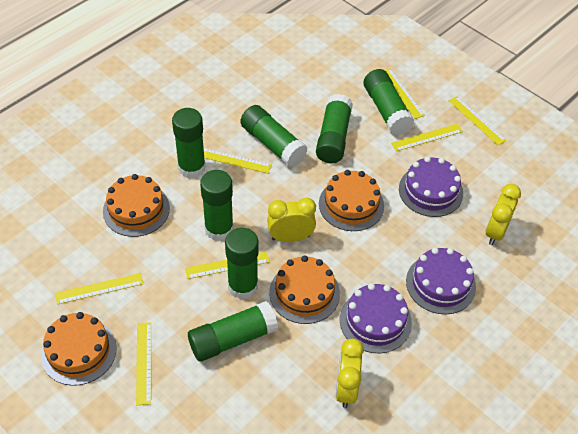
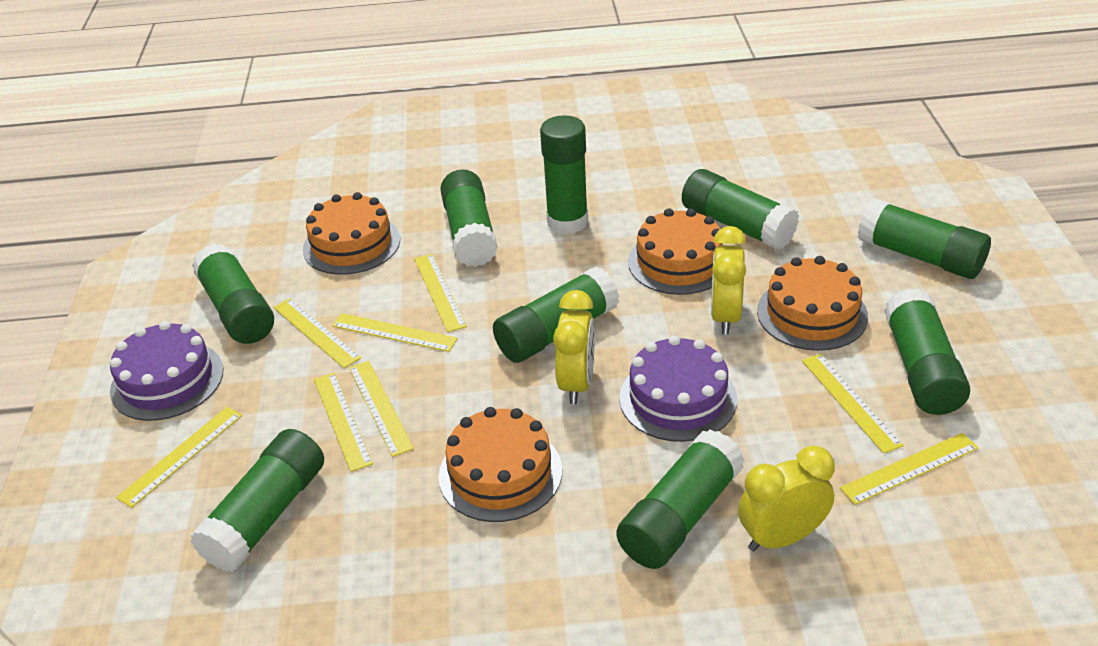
green glue stick: 7 -> 9
purple cake: 3 -> 2
yellow ruler: 7 -> 8

